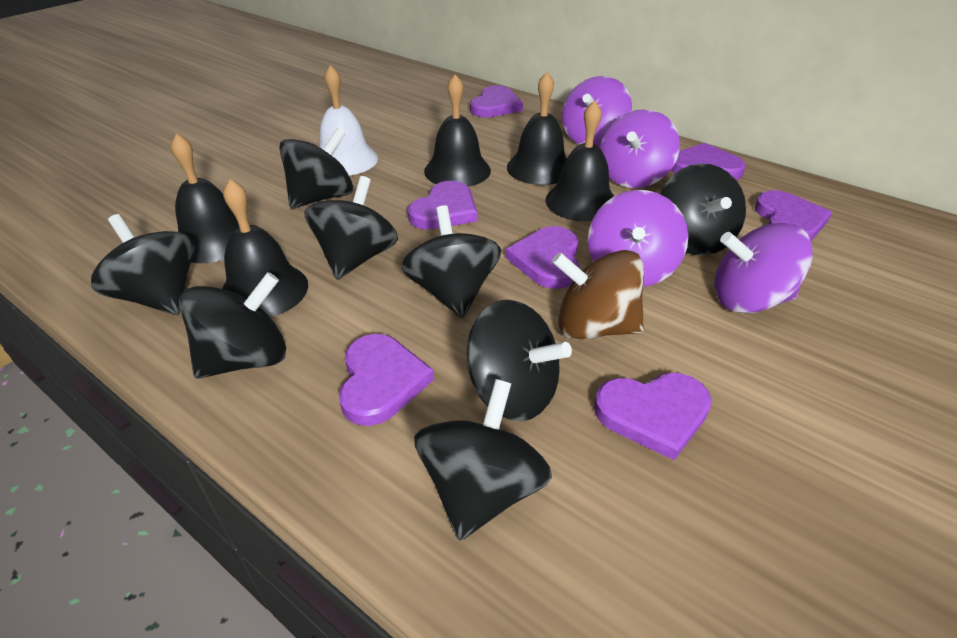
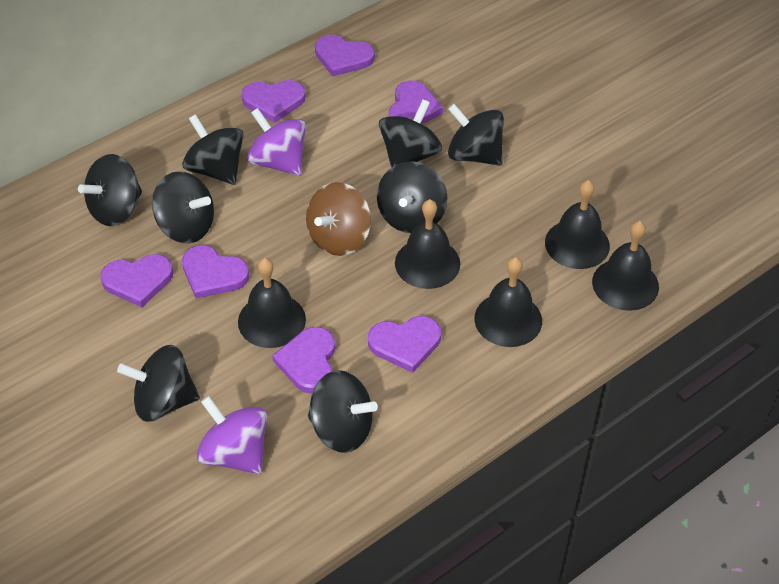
purple spinning top: 4 -> 2
white bell: 1 -> 0

